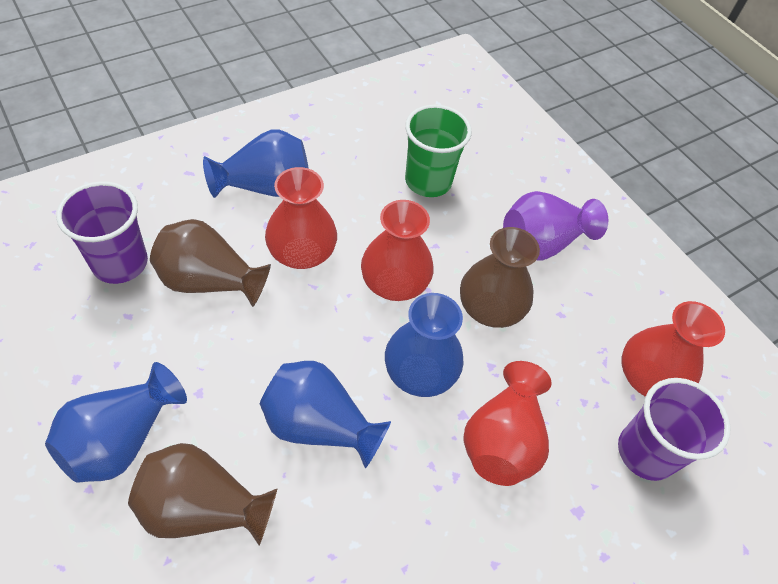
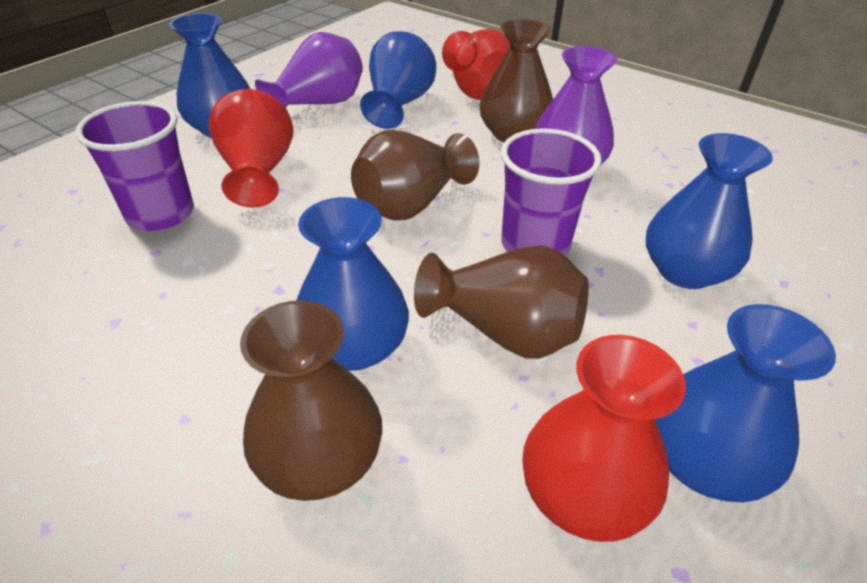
blue vase: 4 -> 5
brown vase: 3 -> 4
green cup: 1 -> 0
purple vase: 1 -> 2
red vase: 4 -> 3

